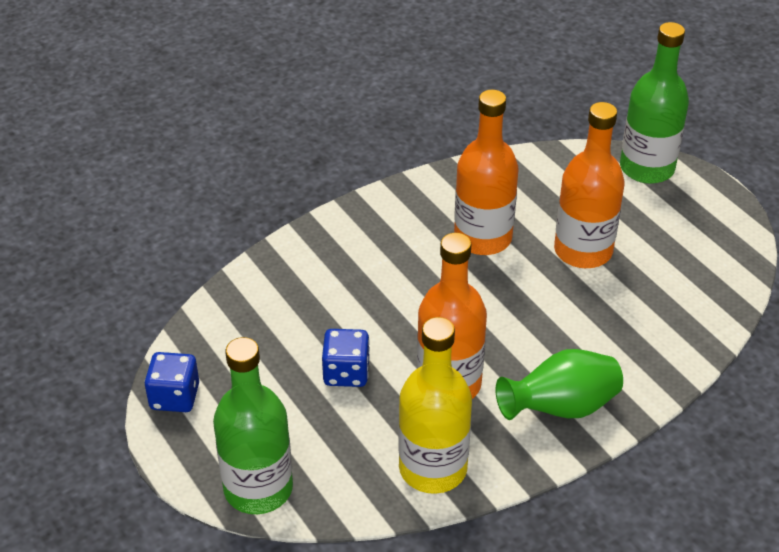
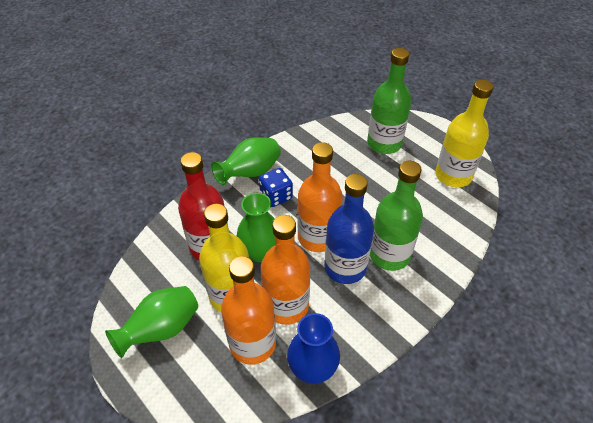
blue bottle: 0 -> 1
blue dice: 2 -> 1
blue vase: 0 -> 1
green vase: 1 -> 3
red bottle: 0 -> 1
yellow bottle: 1 -> 2

